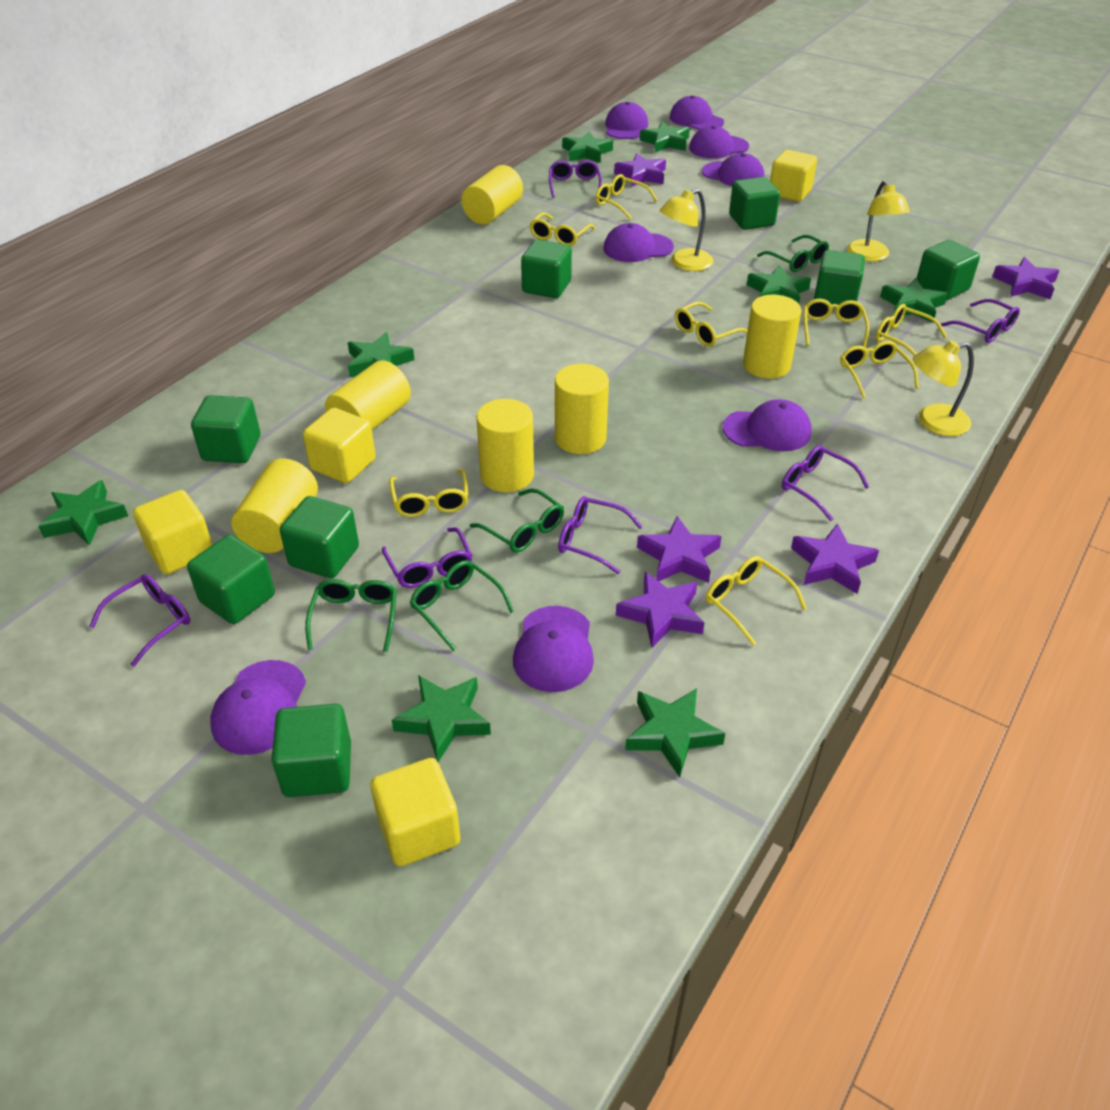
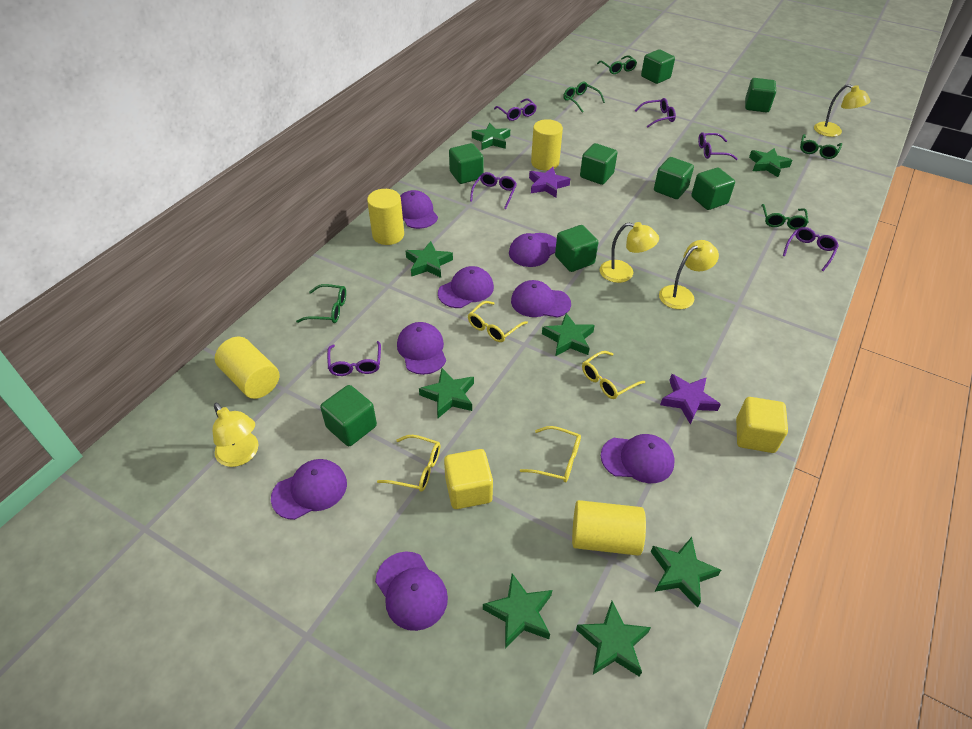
green glasses: 4 -> 5
purple star: 5 -> 2
yellow cube: 4 -> 2
yellow cylinder: 6 -> 4
yellow glasses: 8 -> 4
yellow lamp: 3 -> 4

